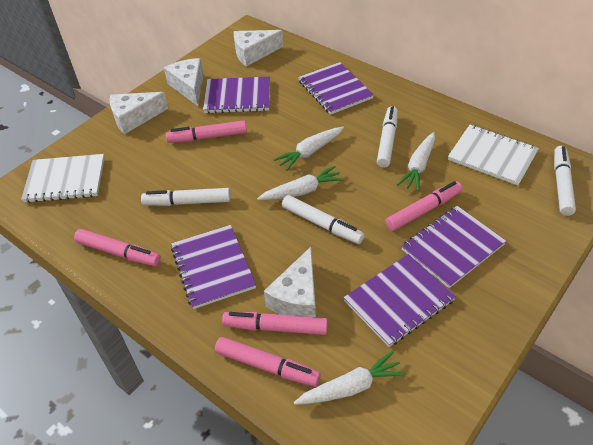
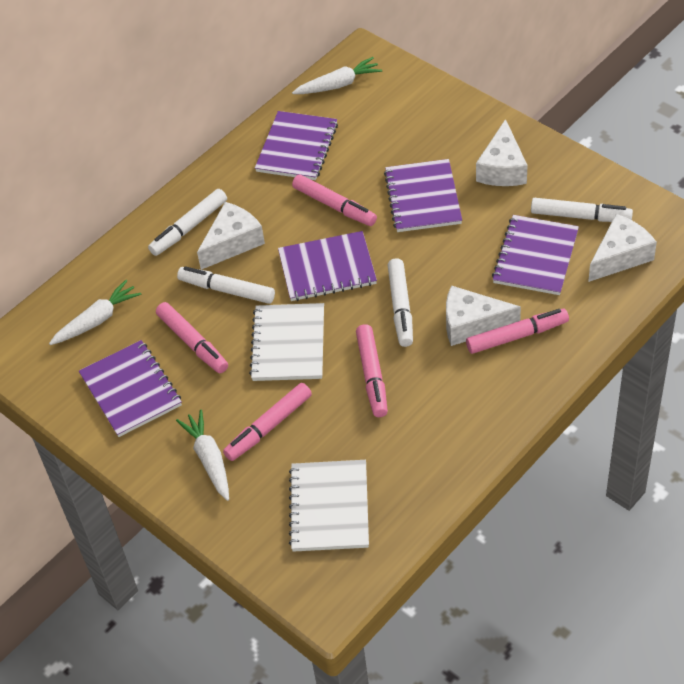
white carrot: 4 -> 3

